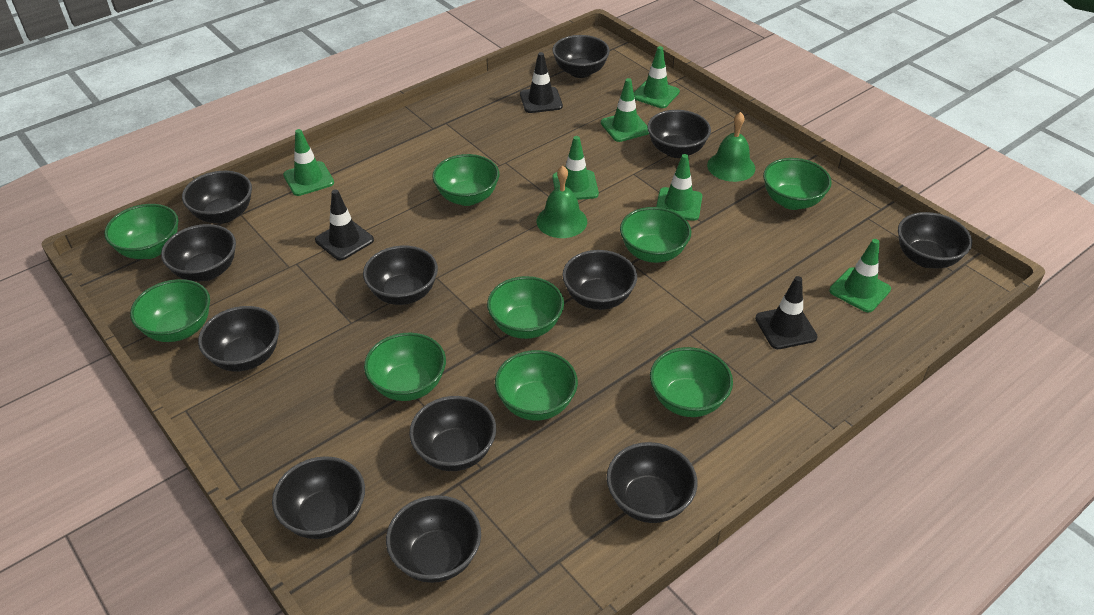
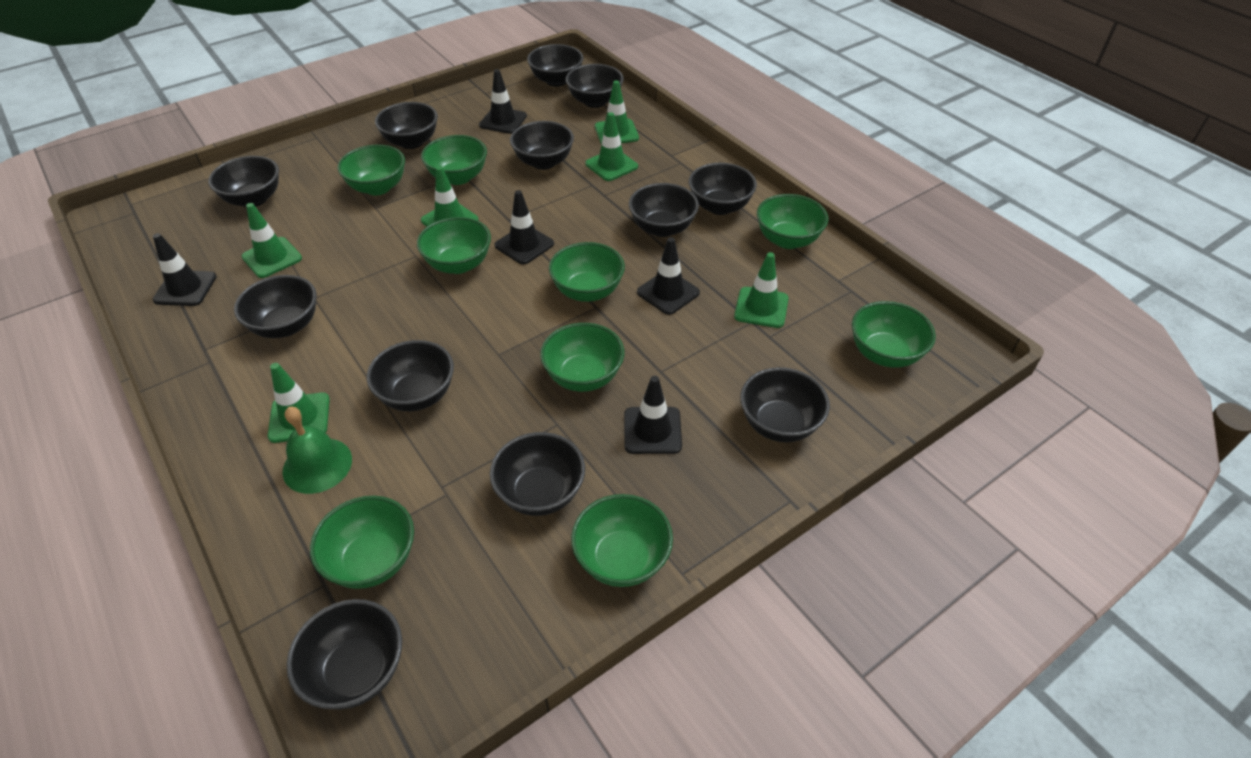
black traffic cone: 3 -> 5
green bell: 2 -> 1

